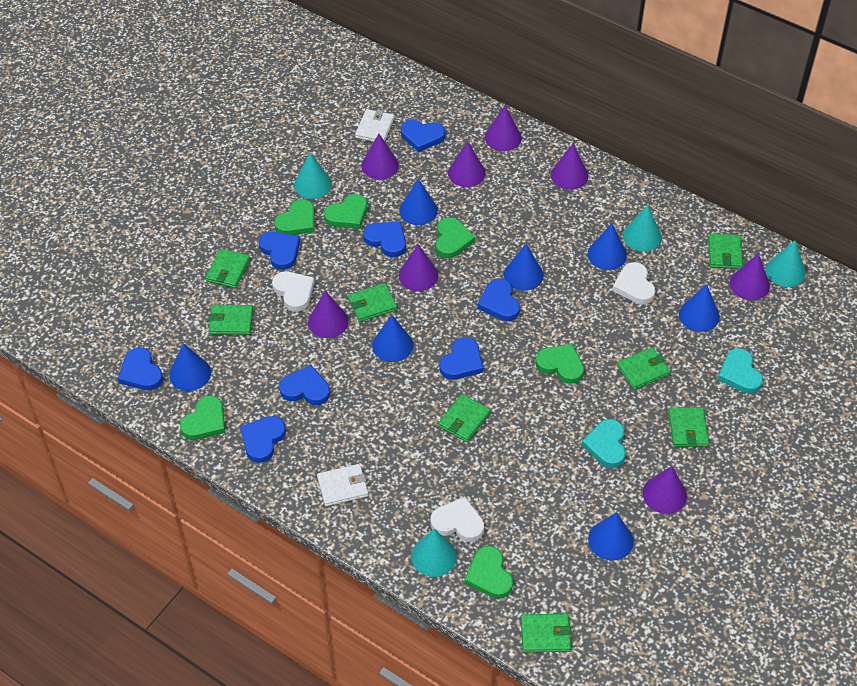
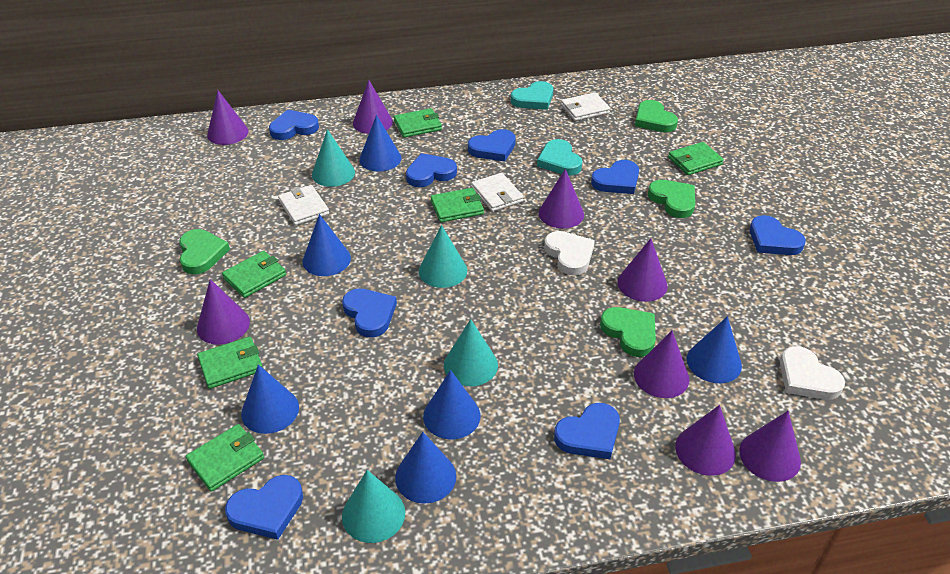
blue cone: 7 -> 6
green heart: 6 -> 4
green wallet: 8 -> 6
white heart: 3 -> 2
white wallet: 2 -> 3

